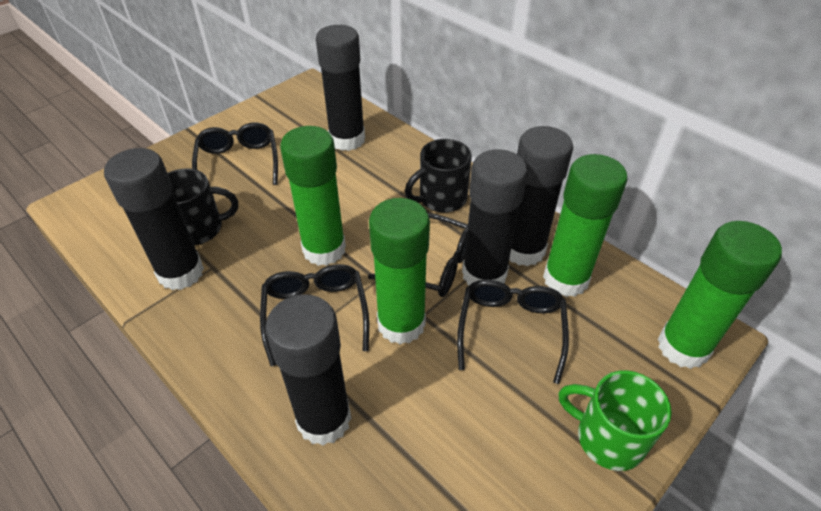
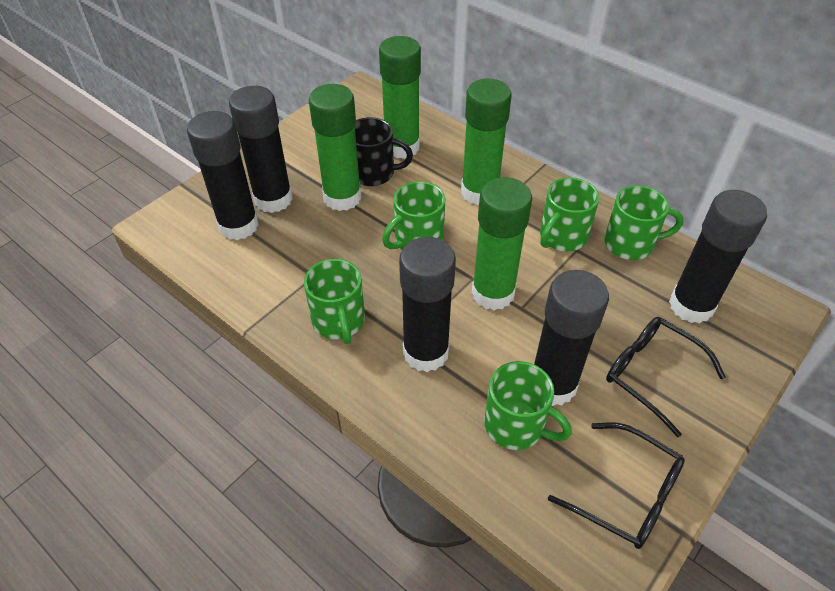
black glasses: 4 -> 2
black mug: 2 -> 1
green mug: 1 -> 5

